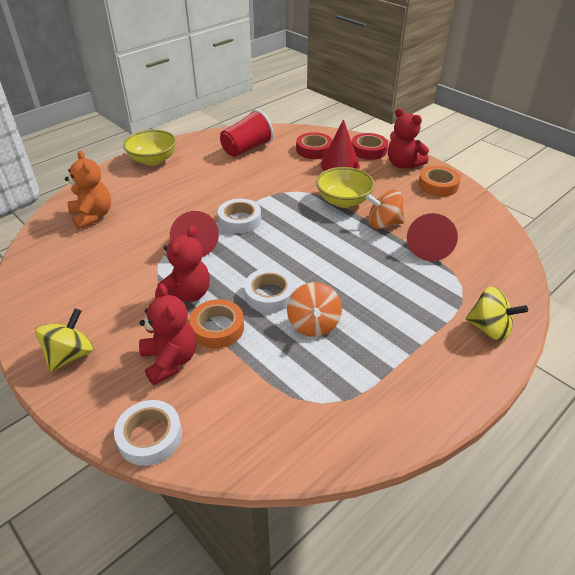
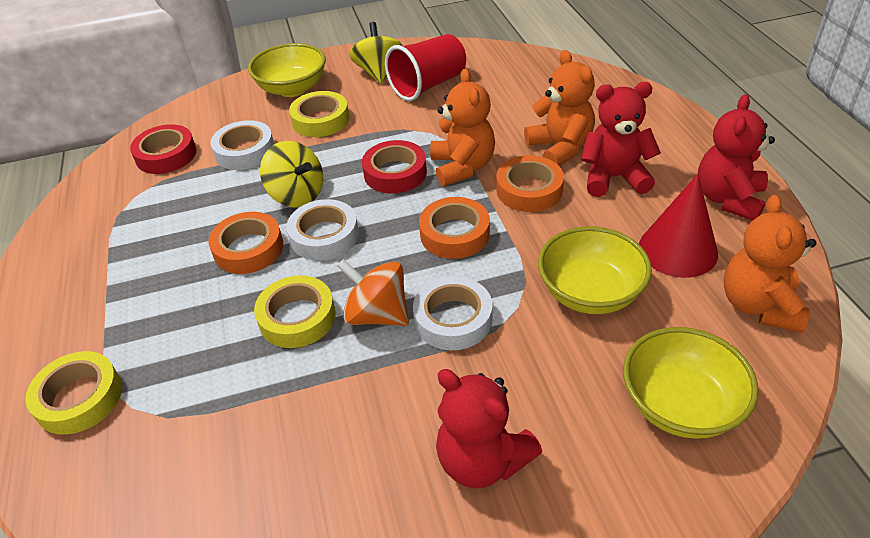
orange spinning top: 2 -> 1
orange tape: 2 -> 3
orange teddy bear: 1 -> 3
red cone: 3 -> 1
yellow bowl: 2 -> 3
yellow tape: 0 -> 3

